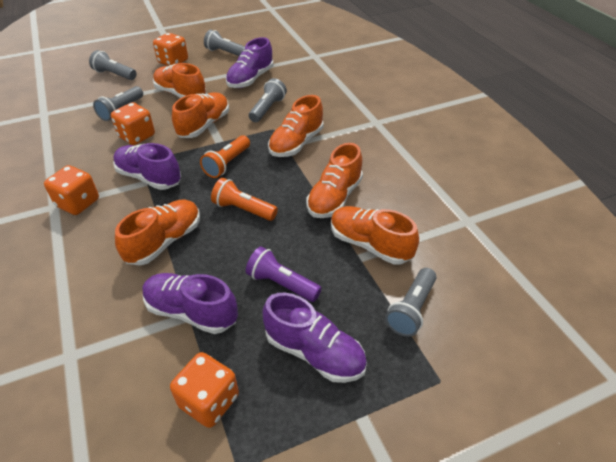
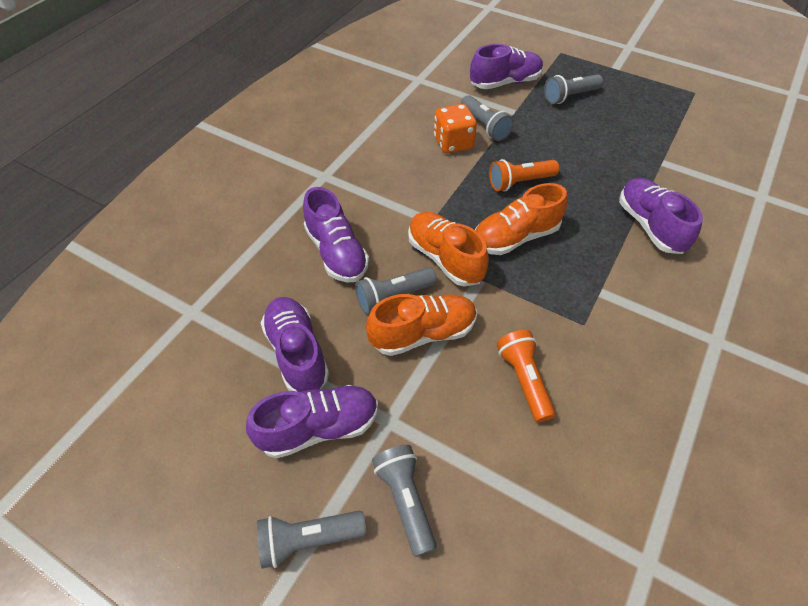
orange dice: 4 -> 1
orange shoe: 6 -> 3
purple flashlight: 1 -> 0
purple shoe: 4 -> 5

